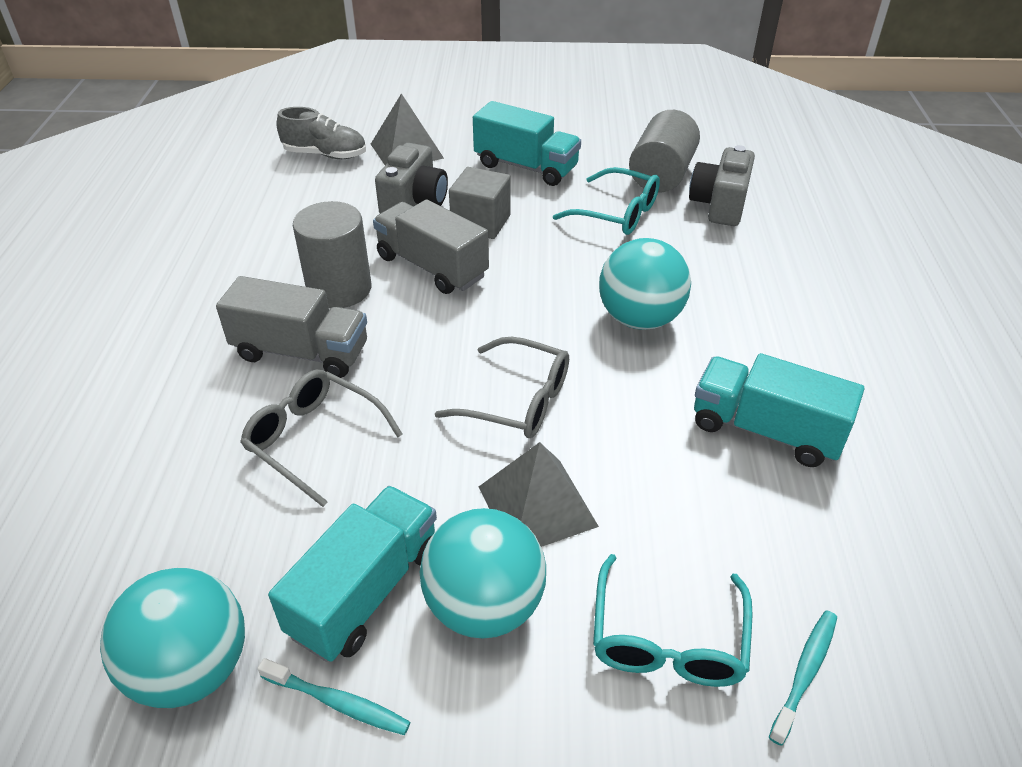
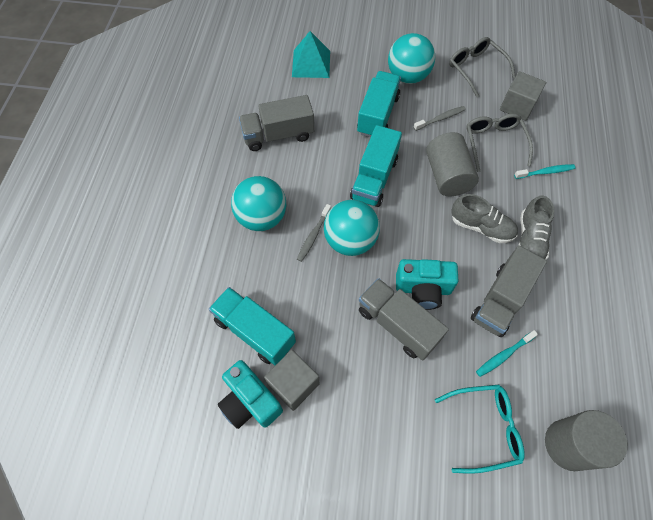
grey camera: 2 -> 0
grey cube: 1 -> 2
grey pyramid: 2 -> 0
grey shoe: 1 -> 2
grey toothbrush: 0 -> 2
grey truck: 2 -> 3
turquoise camera: 0 -> 2
turquoise glasses: 2 -> 1
turquoise pyramid: 0 -> 1

